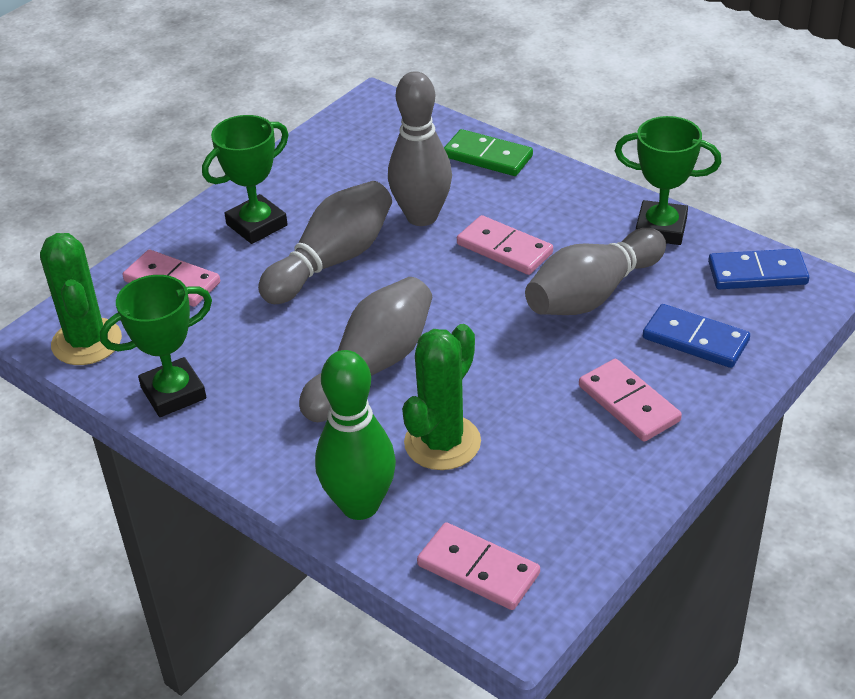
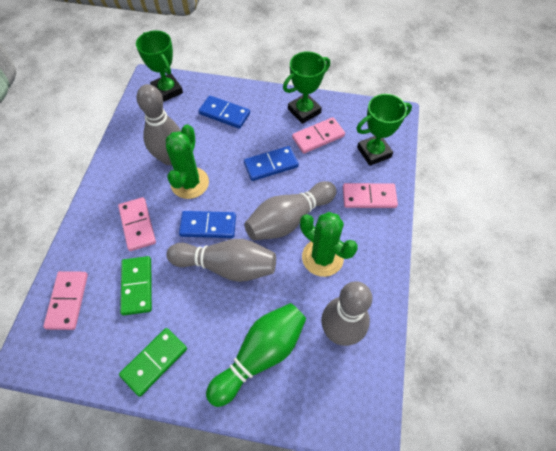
blue domino: 2 -> 3
green domino: 1 -> 2

